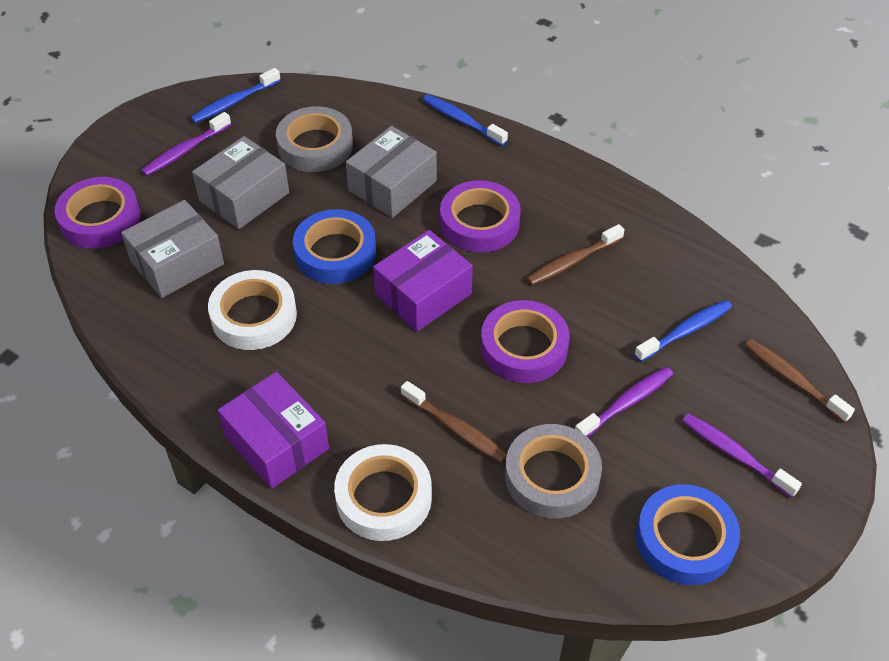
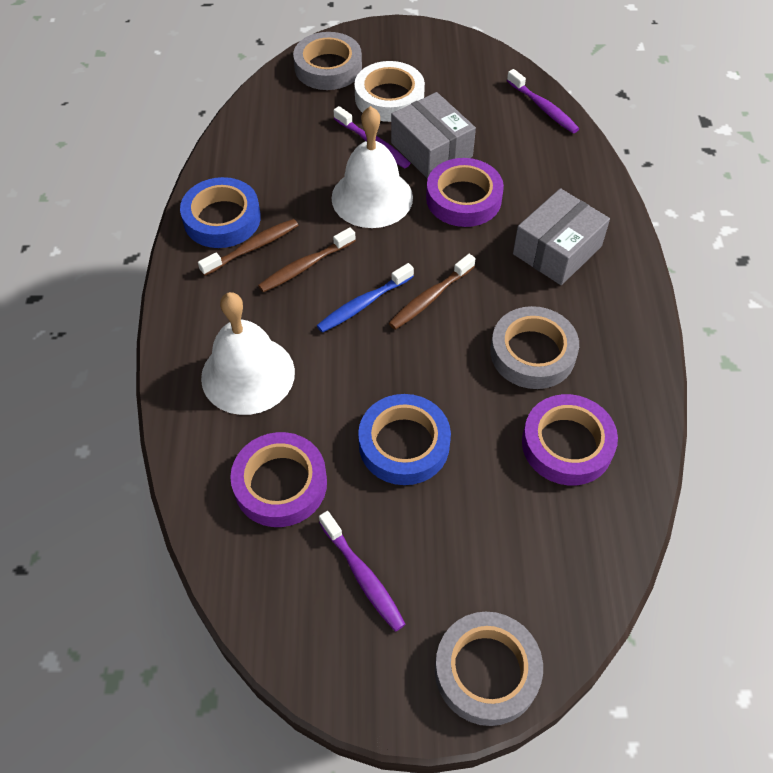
blue toothbrush: 3 -> 1
grey box: 3 -> 2
grey tape: 2 -> 3
purple box: 2 -> 0
white bell: 0 -> 2
white tape: 2 -> 1

